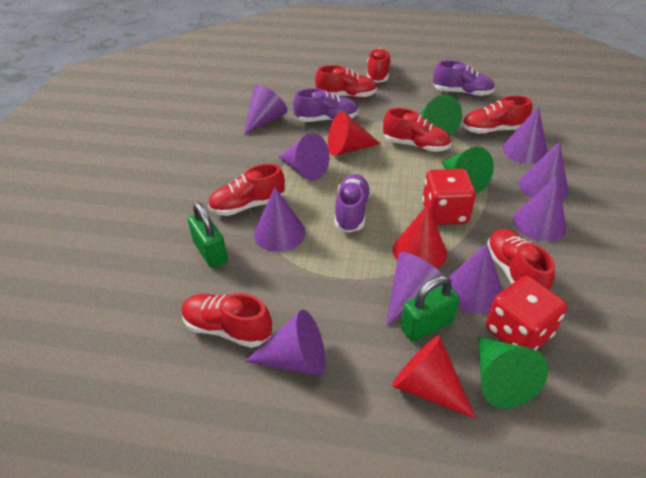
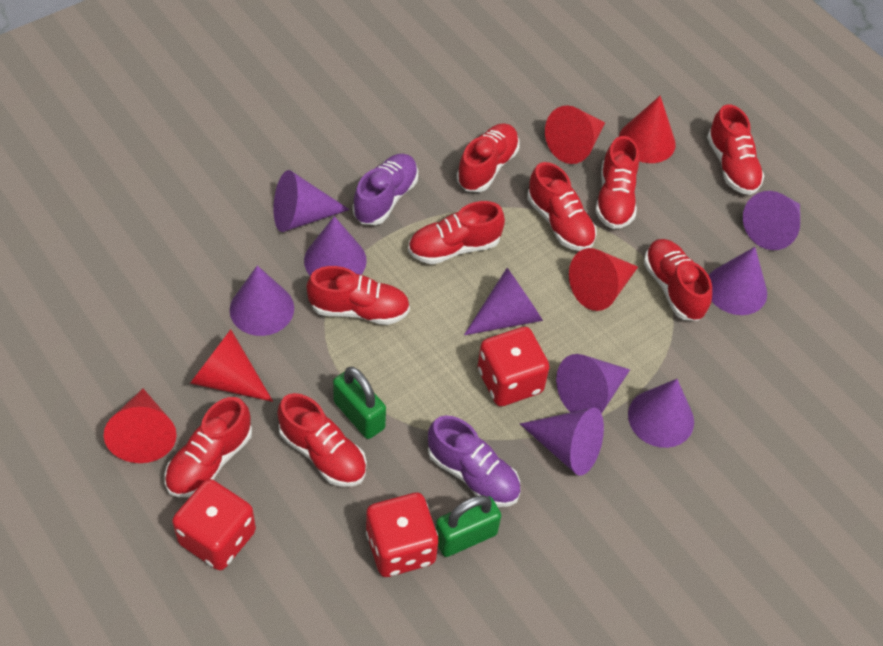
green cone: 3 -> 0
purple shoe: 3 -> 2
red cone: 3 -> 5
red dice: 2 -> 3
red shoe: 7 -> 9

